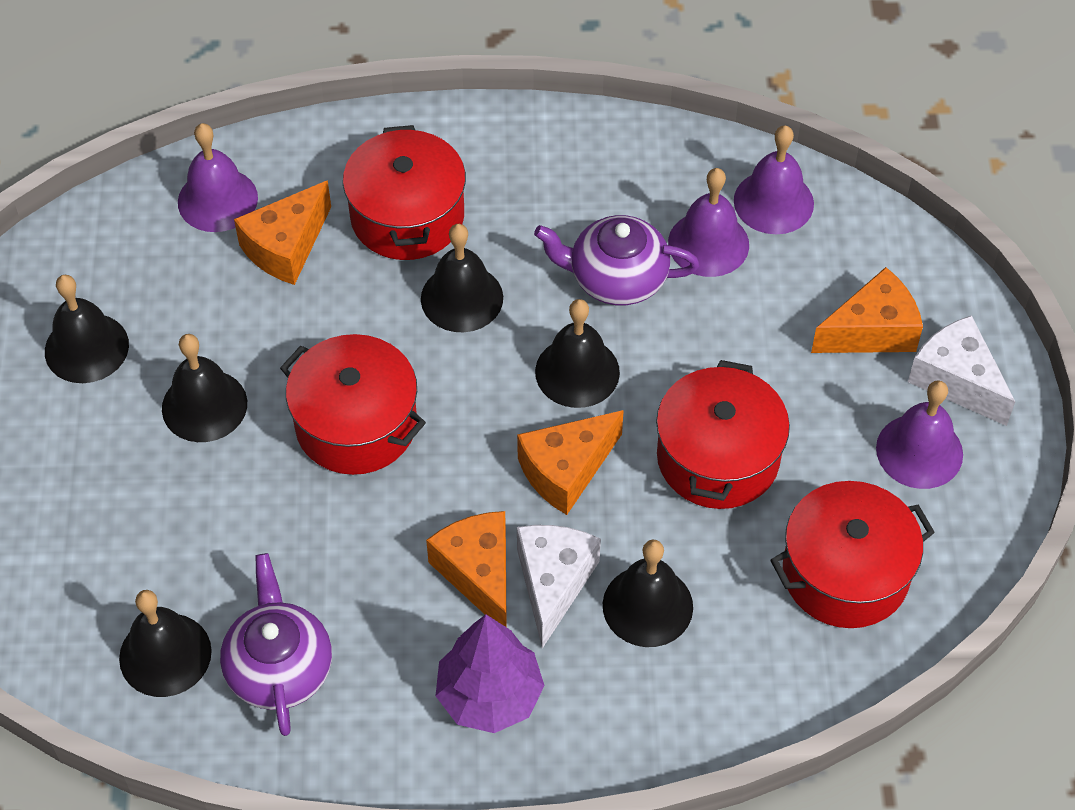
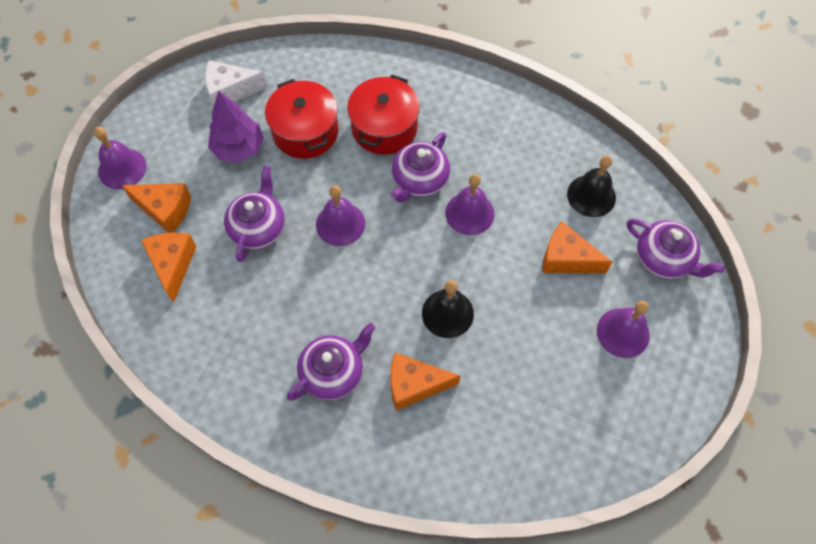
black bell: 6 -> 2
purple teapot: 2 -> 4
red pot: 4 -> 2
white cheese: 2 -> 1

